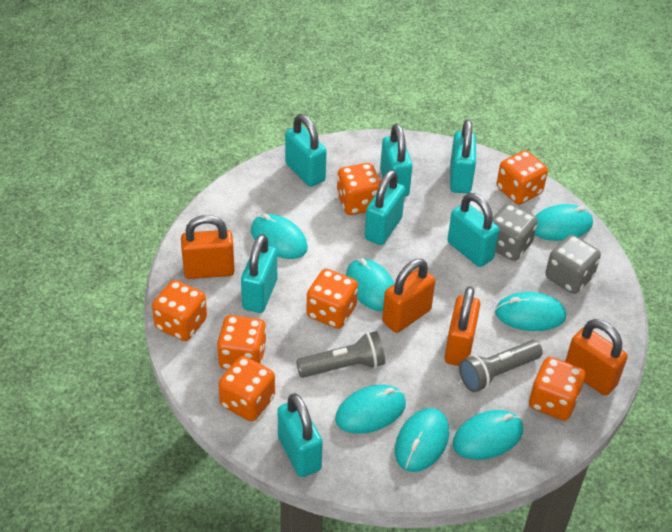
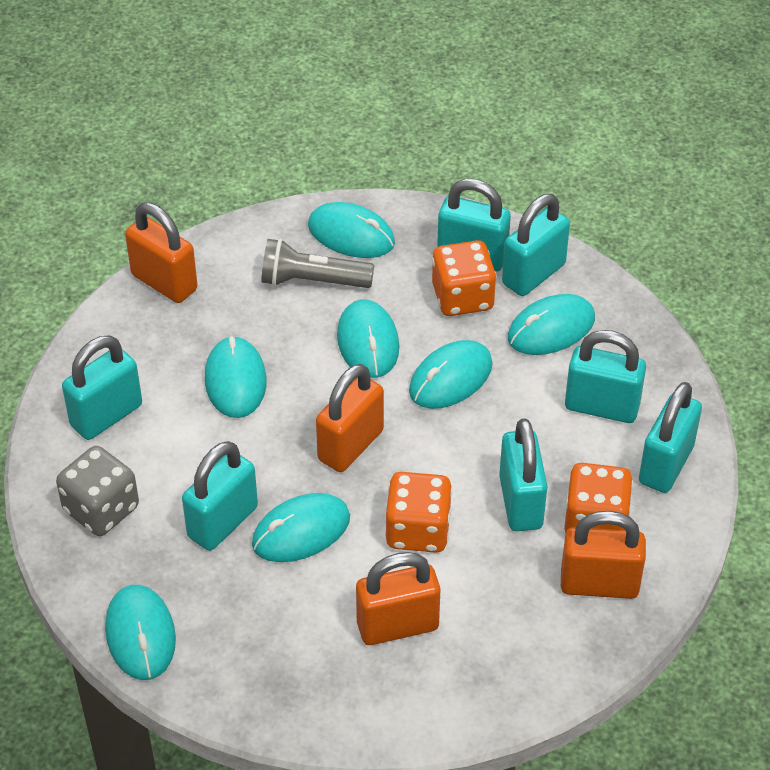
grey dice: 2 -> 1
grey flashlight: 2 -> 1
orange dice: 7 -> 3

